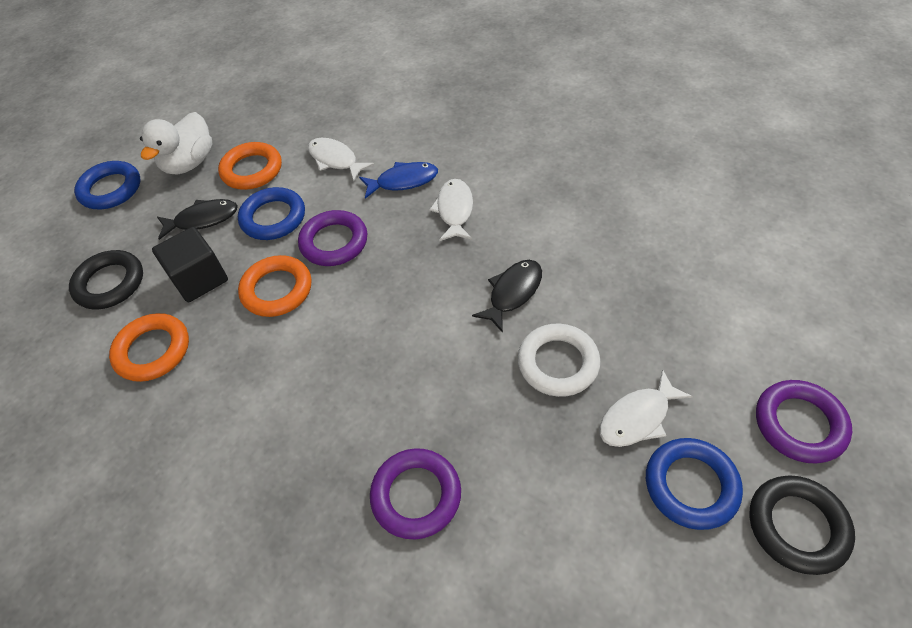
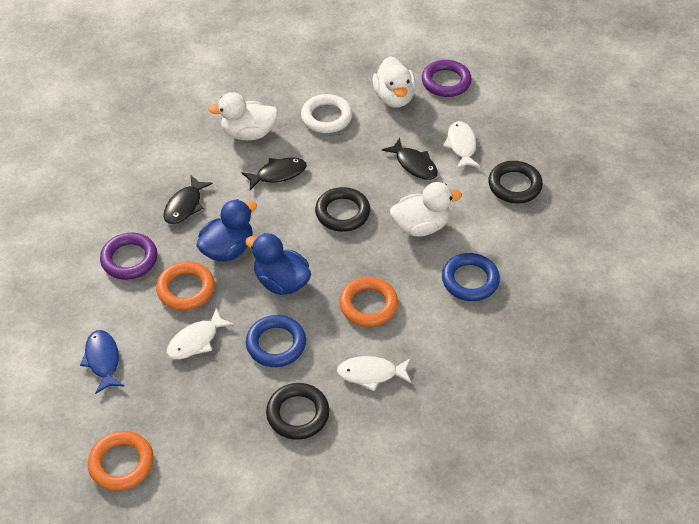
black cube: 1 -> 0
black fish: 2 -> 3
black ring: 2 -> 3
blue duck: 0 -> 2
blue ring: 3 -> 2
purple ring: 3 -> 2
white duck: 1 -> 3

